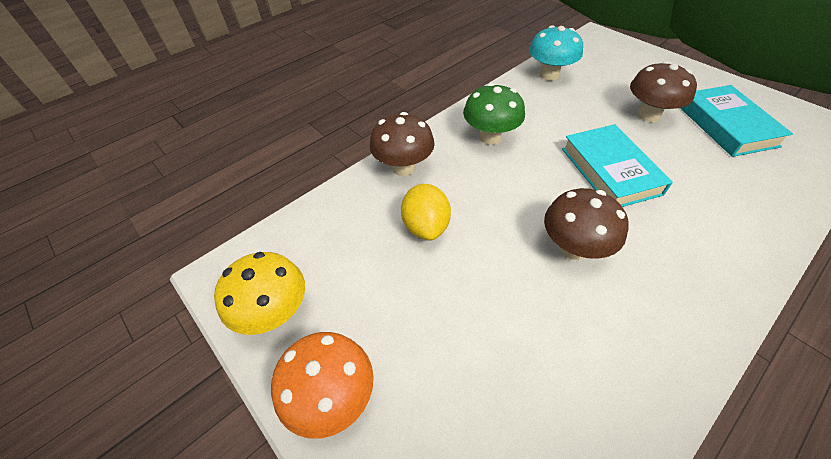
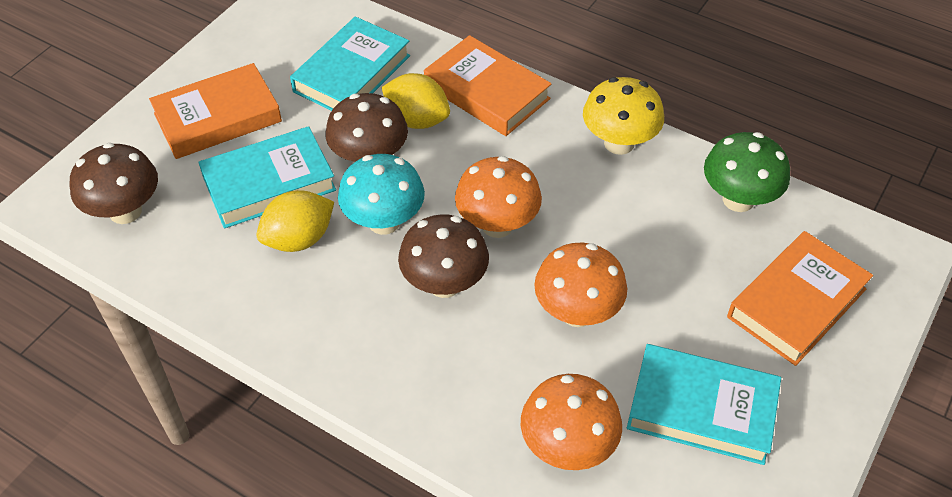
orange book: 0 -> 3
orange mushroom: 1 -> 3
turquoise book: 2 -> 3
yellow lemon: 1 -> 2

